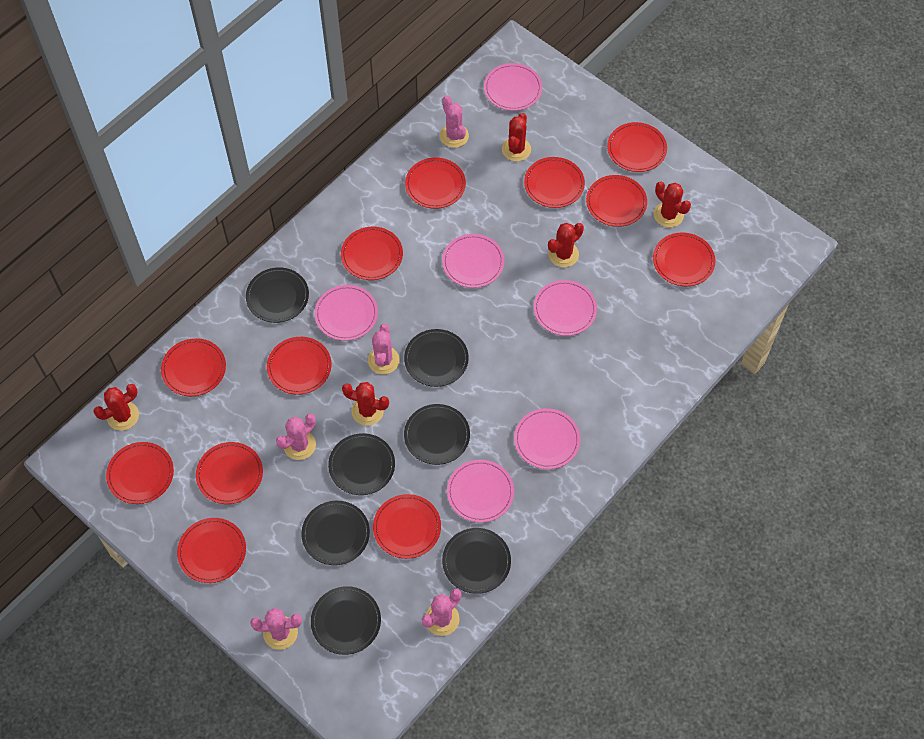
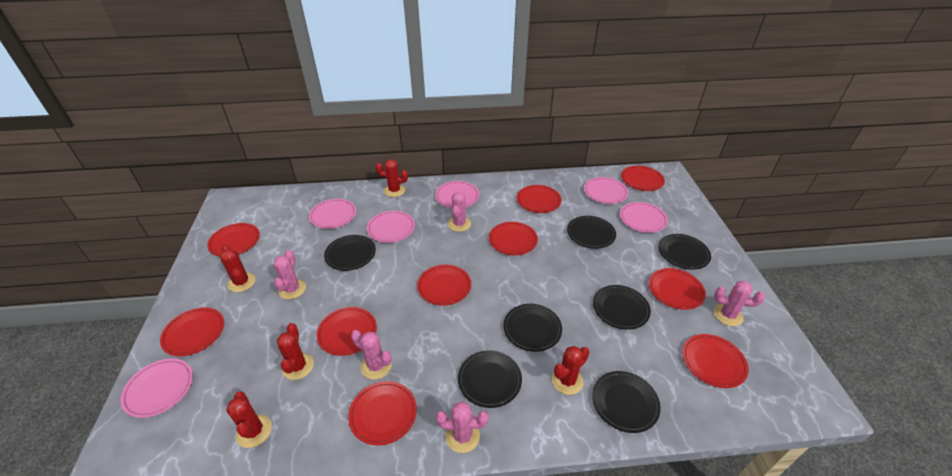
red plate: 12 -> 10

